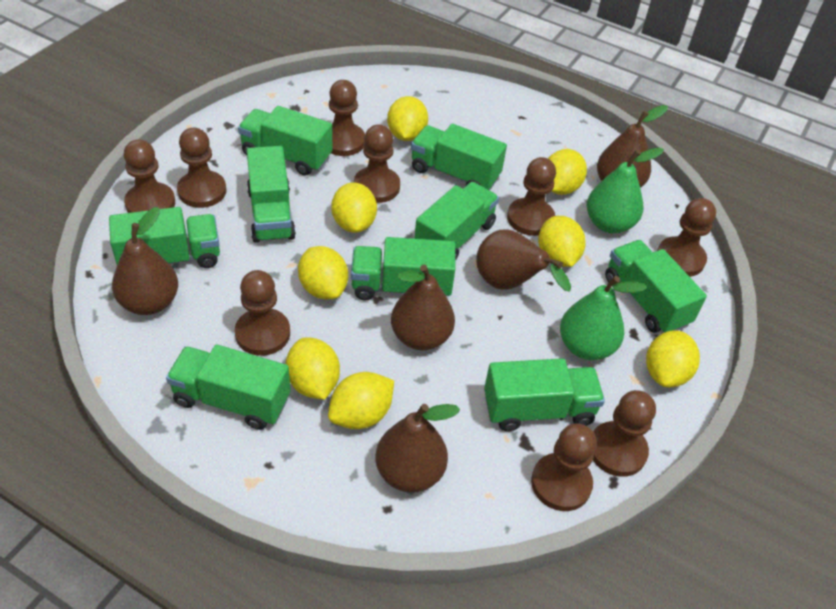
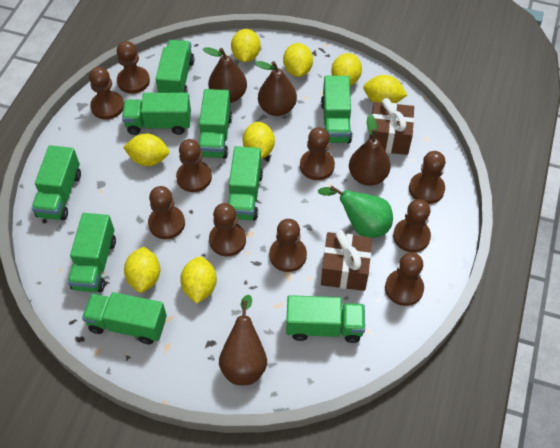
brown gift: 0 -> 2
brown pawn: 9 -> 10
brown pear: 5 -> 4
green pear: 2 -> 1

